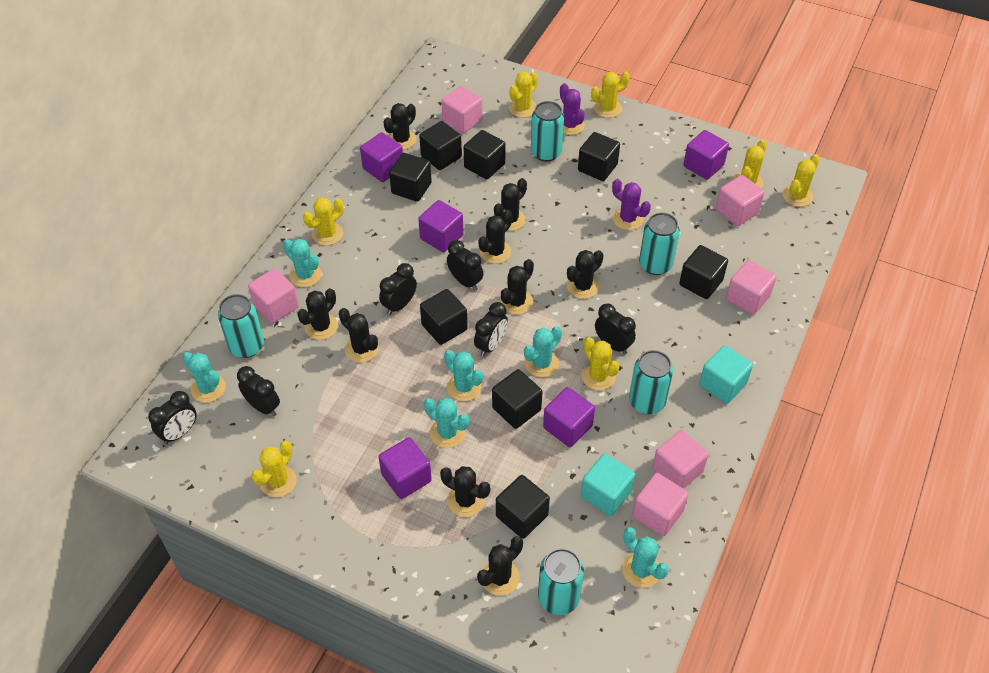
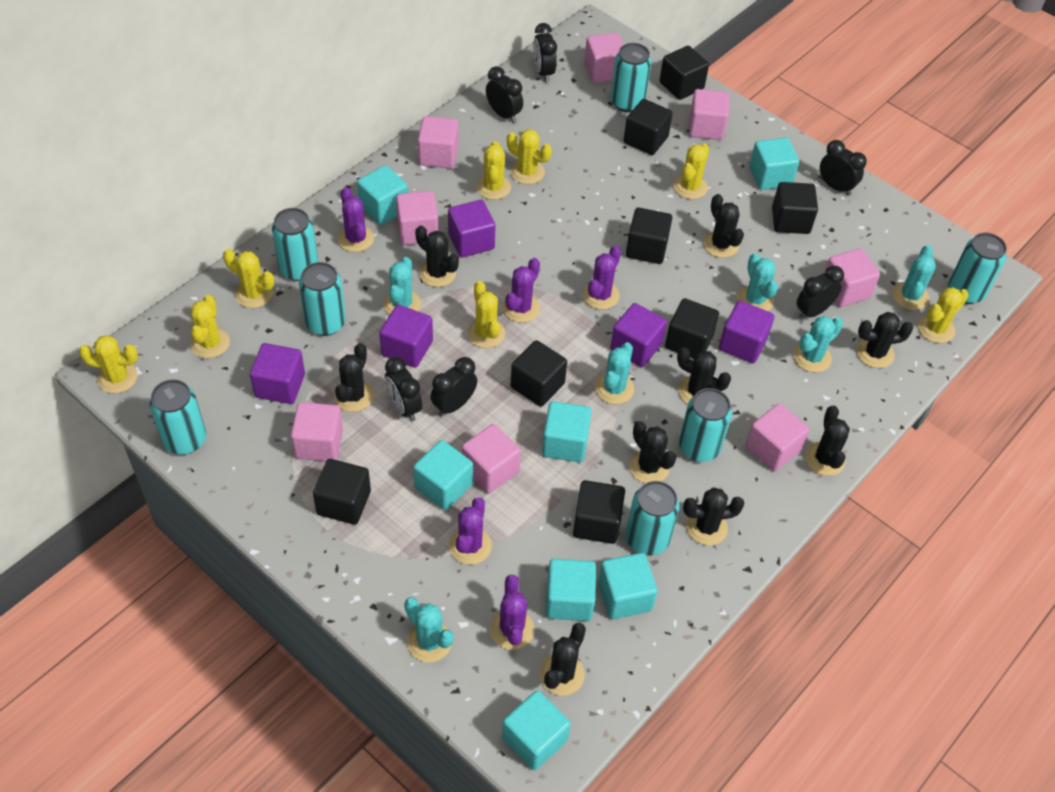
pink cube: 6 -> 8
purple cactus: 2 -> 5
turquoise can: 5 -> 7
turquoise cube: 2 -> 7
yellow cactus: 7 -> 8

